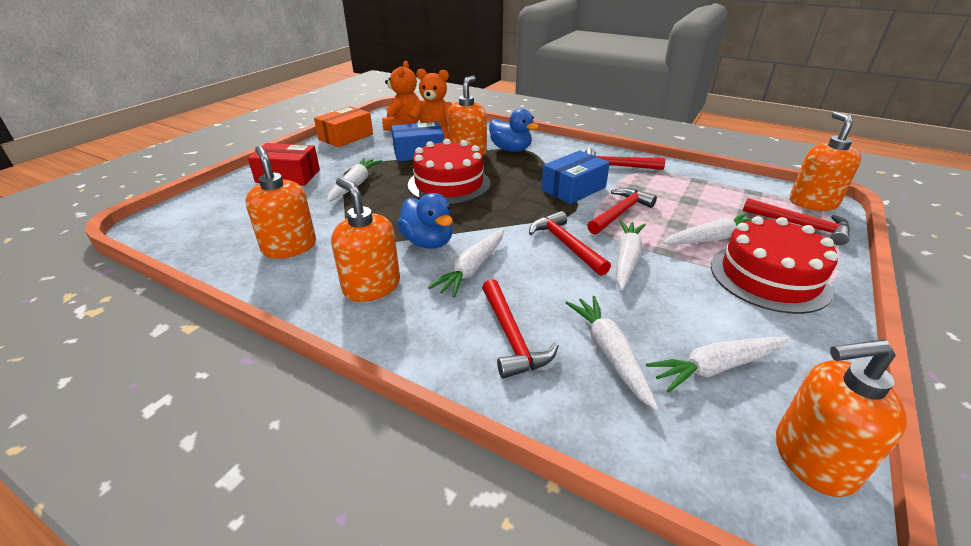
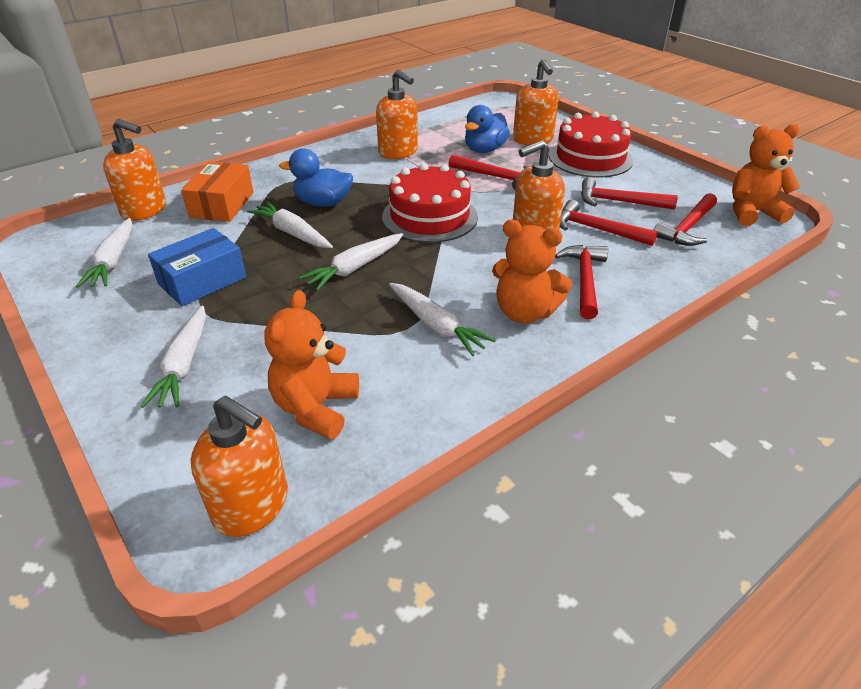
blue box: 2 -> 1
orange teddy bear: 2 -> 3
red box: 1 -> 0
white carrot: 6 -> 5

